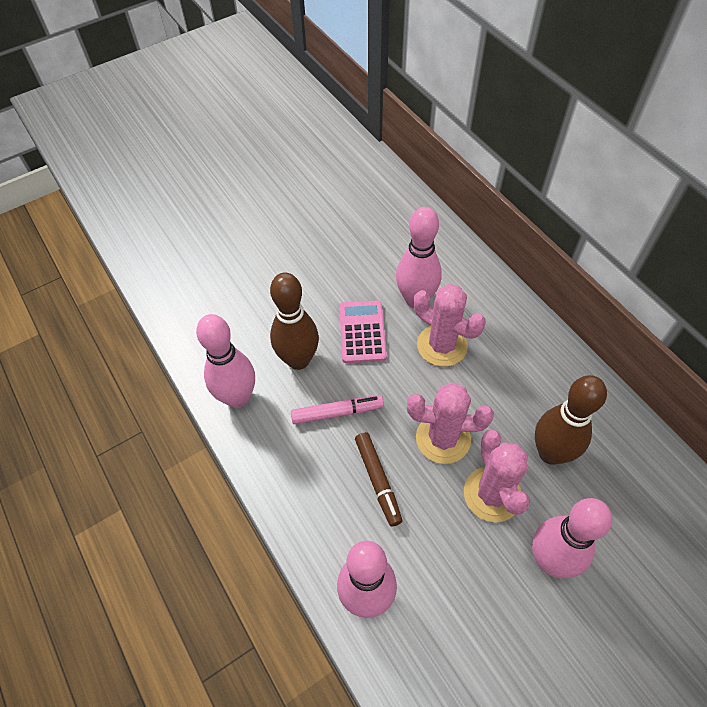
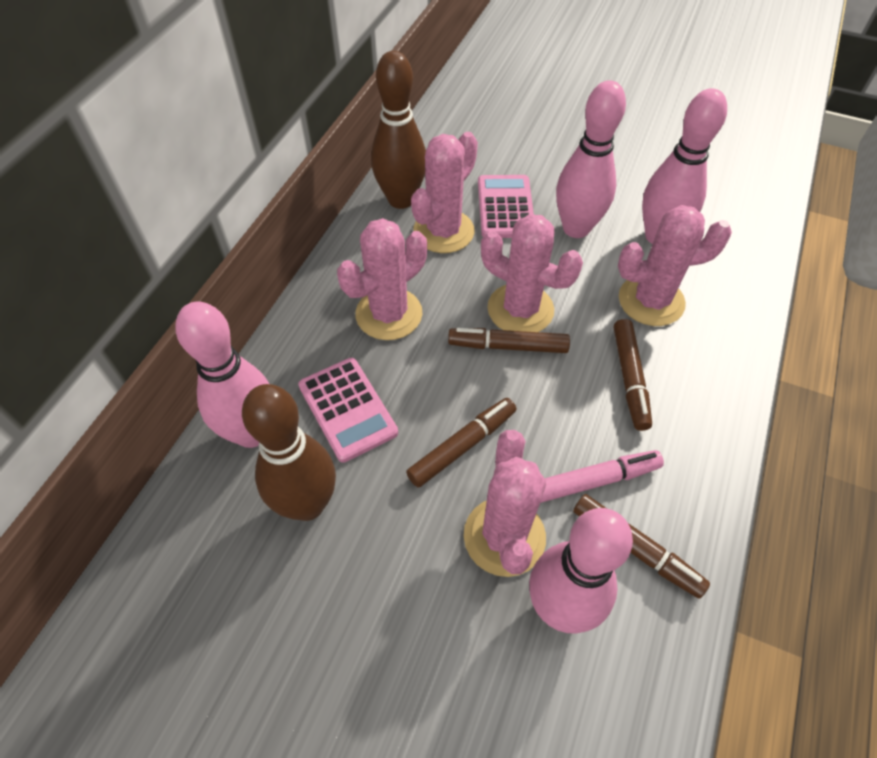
brown marker: 1 -> 4
pink cactus: 3 -> 5
pink calculator: 1 -> 2

